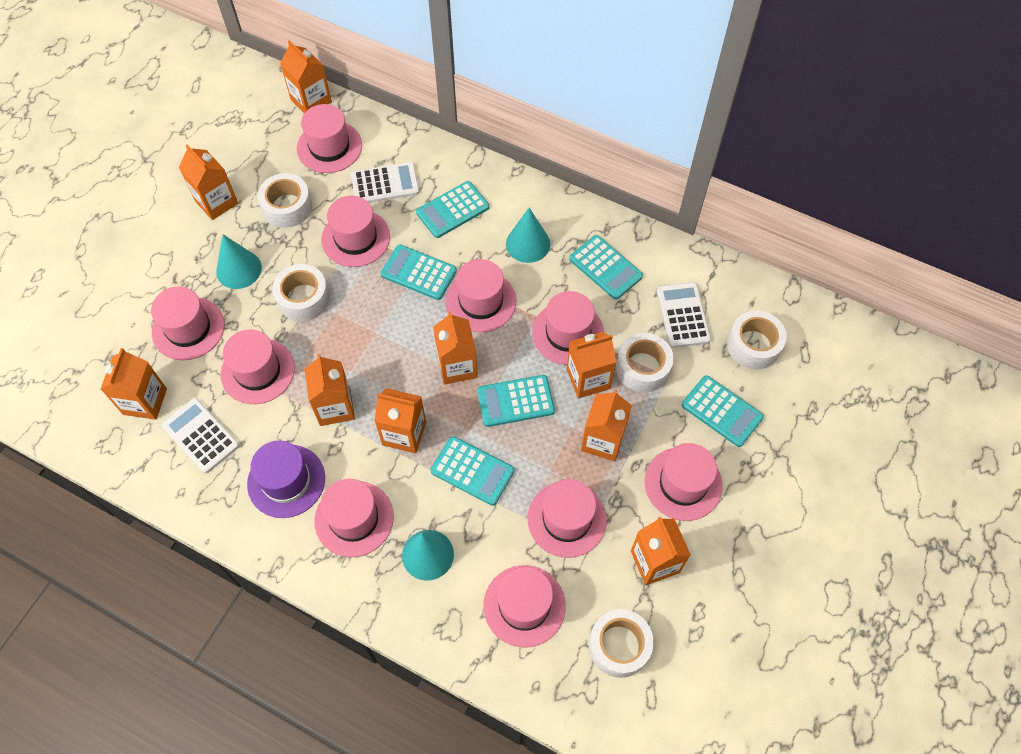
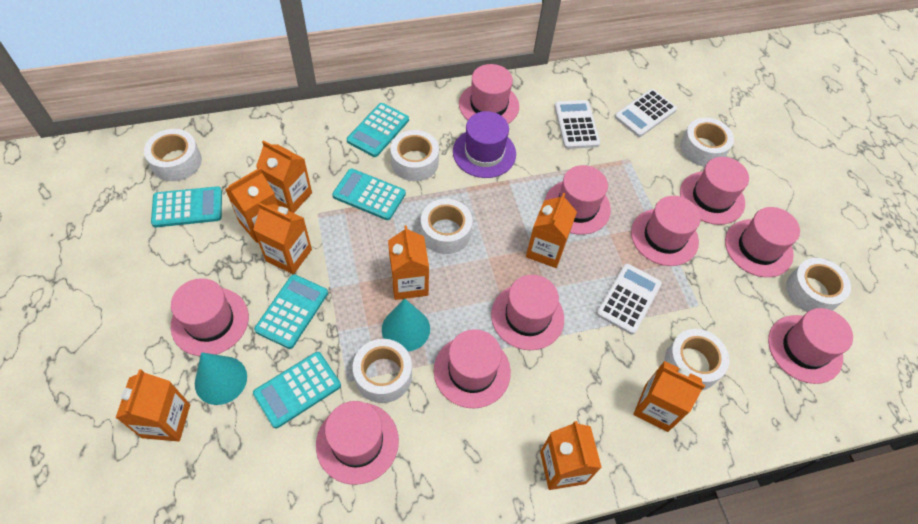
orange carton: 9 -> 8
turquoise calculator: 6 -> 5
turquoise cone: 3 -> 2
white tape: 5 -> 7

